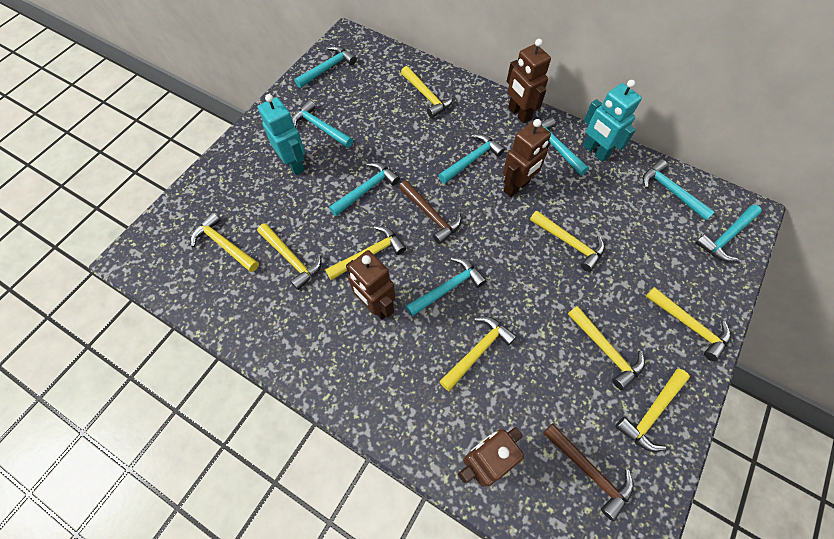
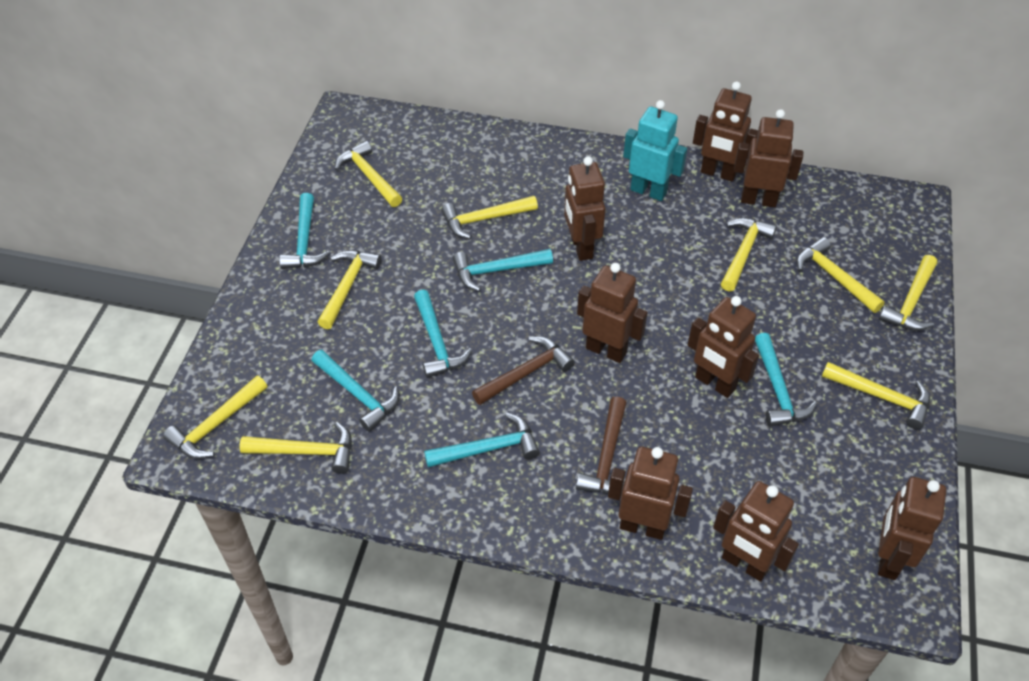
brown robot: 4 -> 8
turquoise hammer: 8 -> 6
turquoise robot: 2 -> 1

